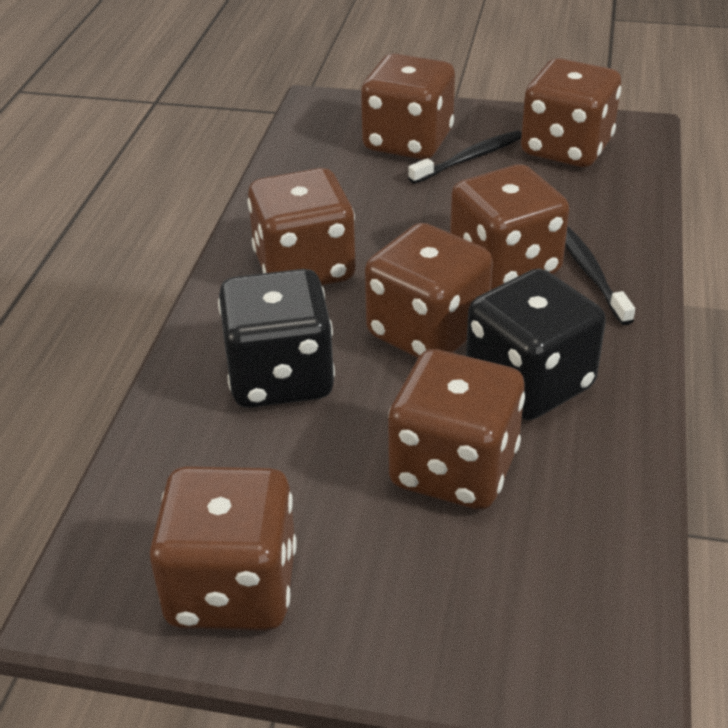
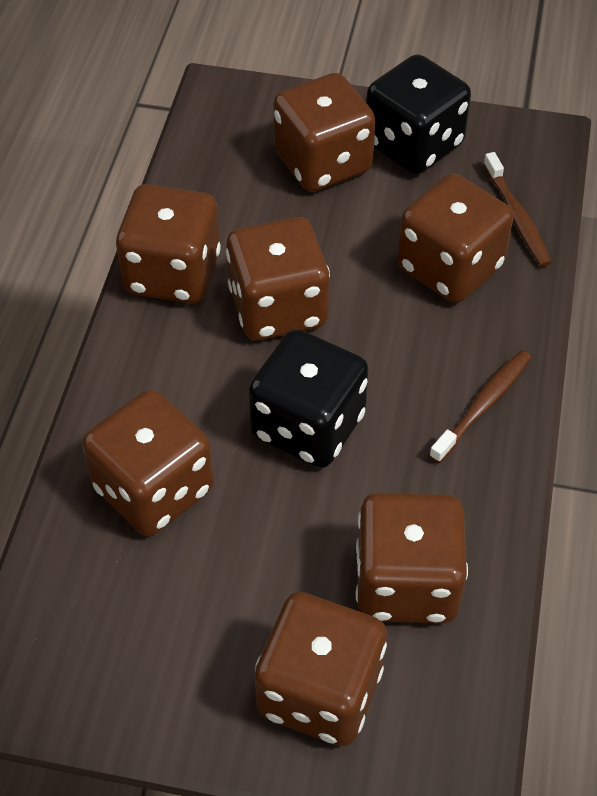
black toothbrush: 2 -> 0
brown toothbrush: 0 -> 2

